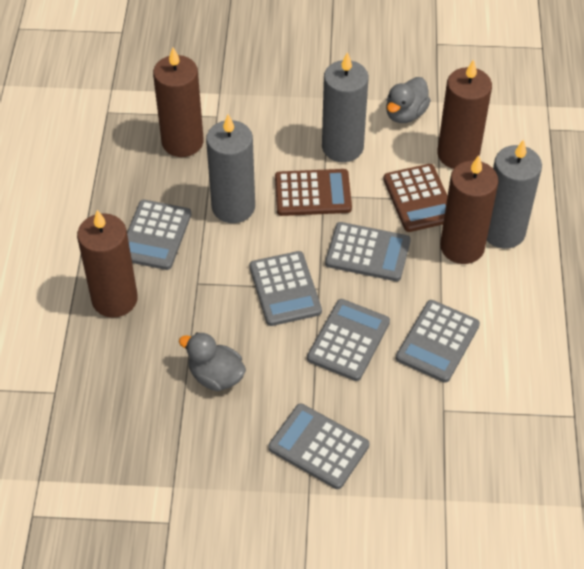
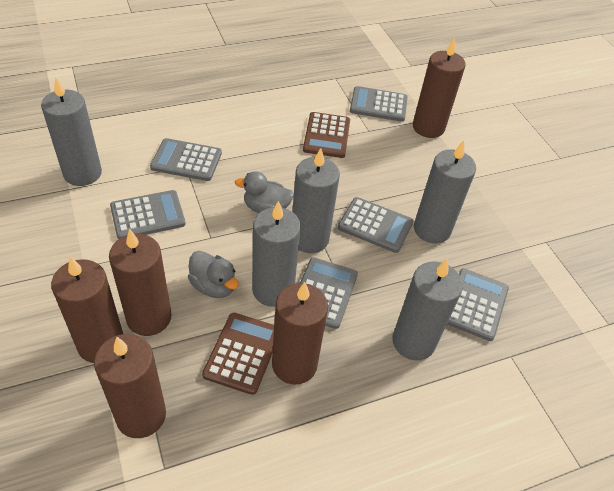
brown candle: 4 -> 5
grey candle: 3 -> 5

